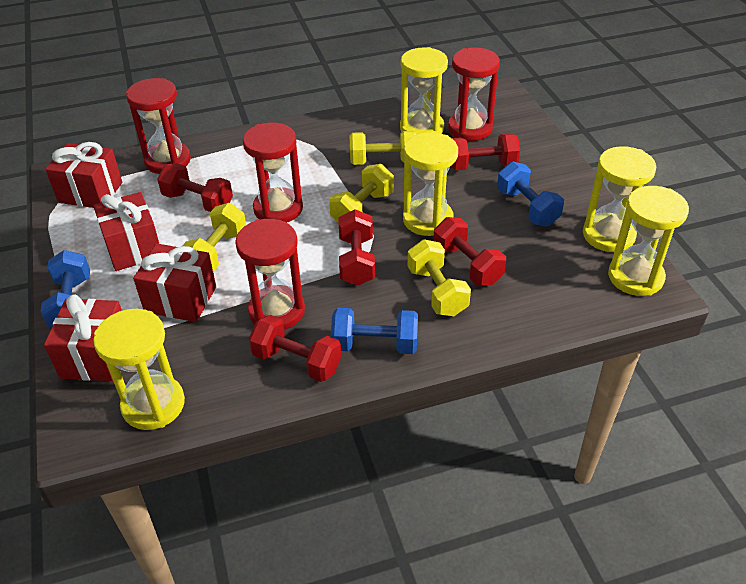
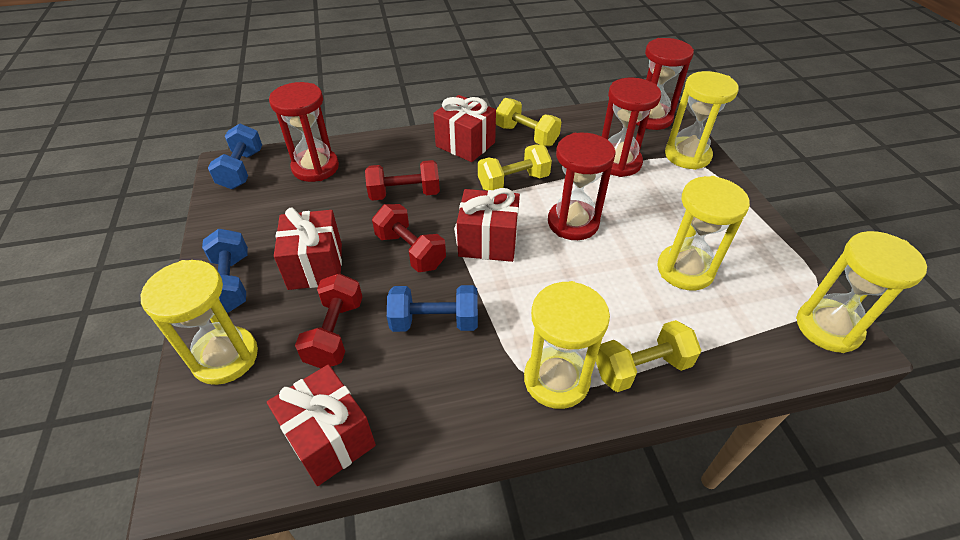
red dumbbell: 5 -> 3
yellow dumbbell: 4 -> 3

